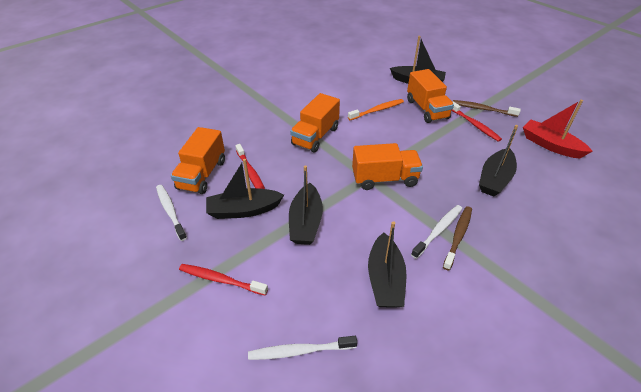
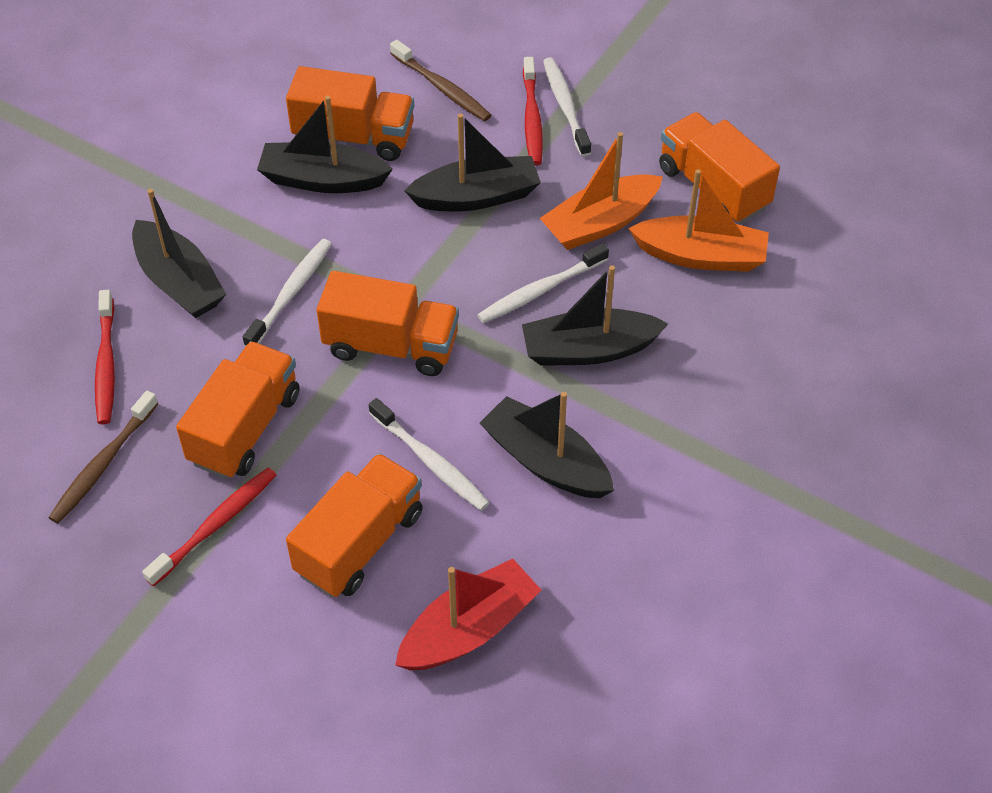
orange boat: 0 -> 2
orange toothbrush: 1 -> 0
orange truck: 4 -> 5
white toothbrush: 3 -> 4

